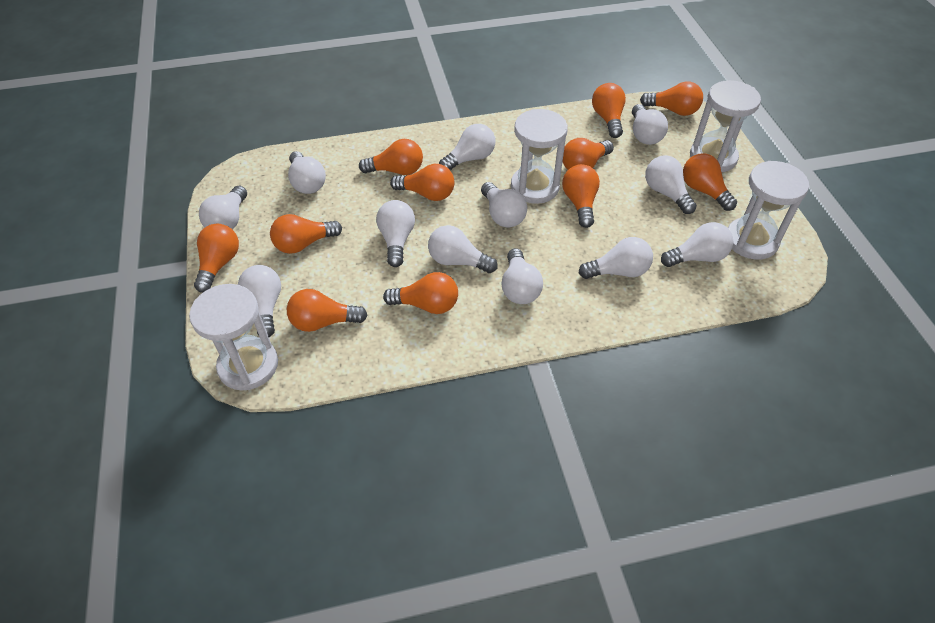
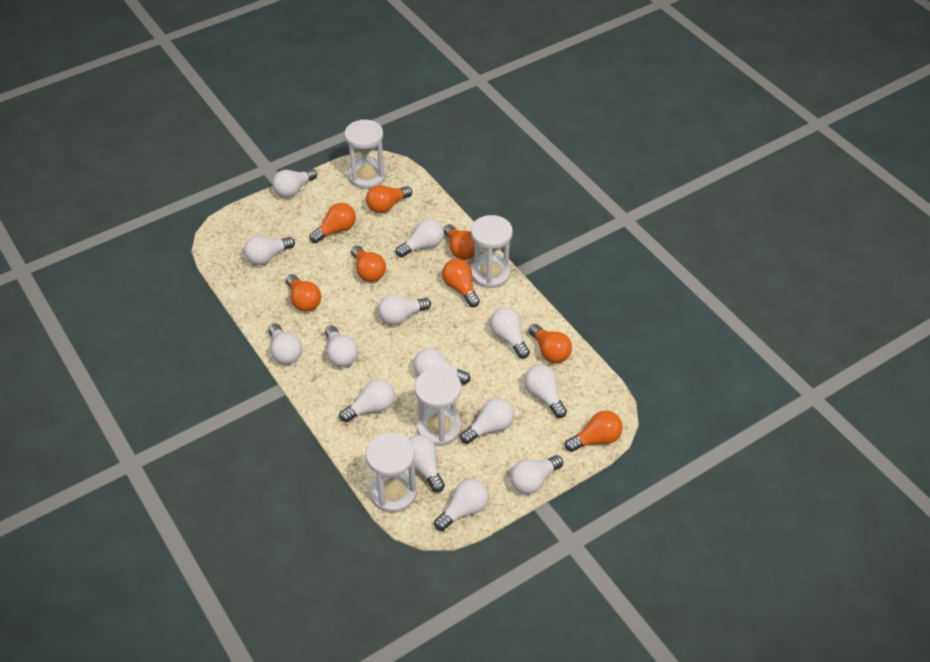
orange light bulb: 11 -> 8
white light bulb: 12 -> 14

